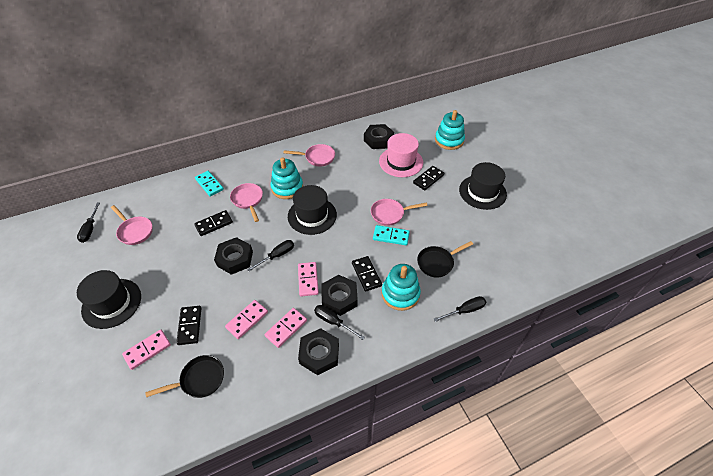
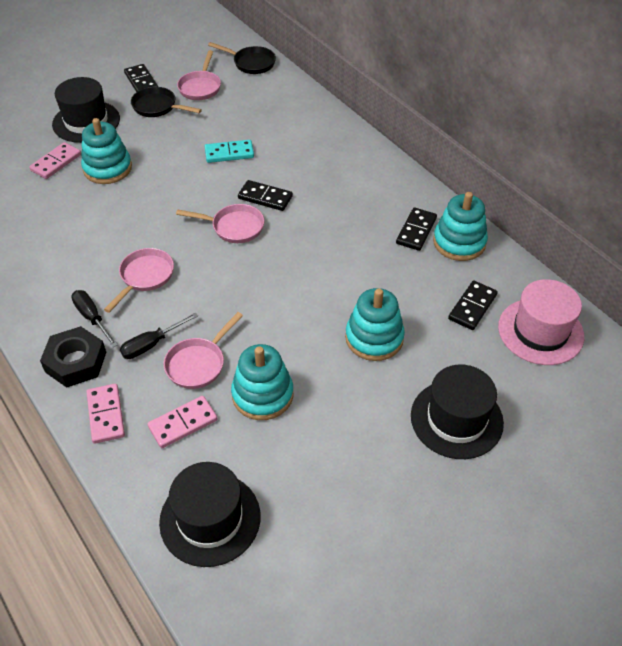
black nut: 4 -> 1
black screwdriver: 4 -> 2
pink domino: 4 -> 3
turquoise domino: 2 -> 1
turquoise stacking toy: 3 -> 4

